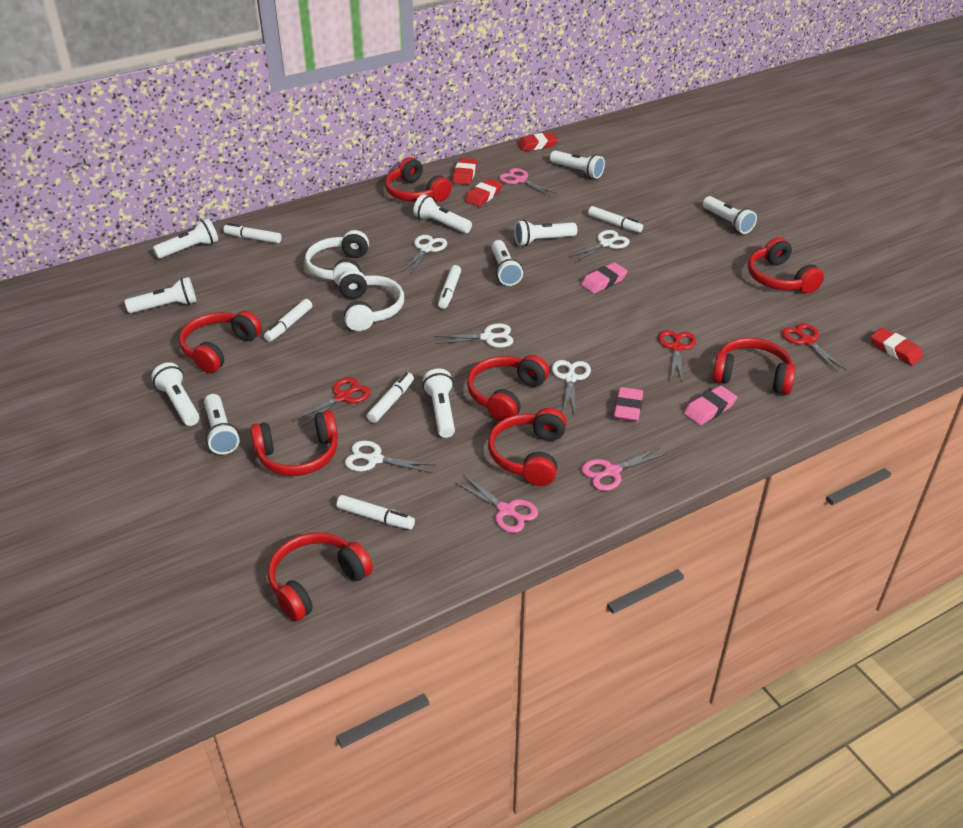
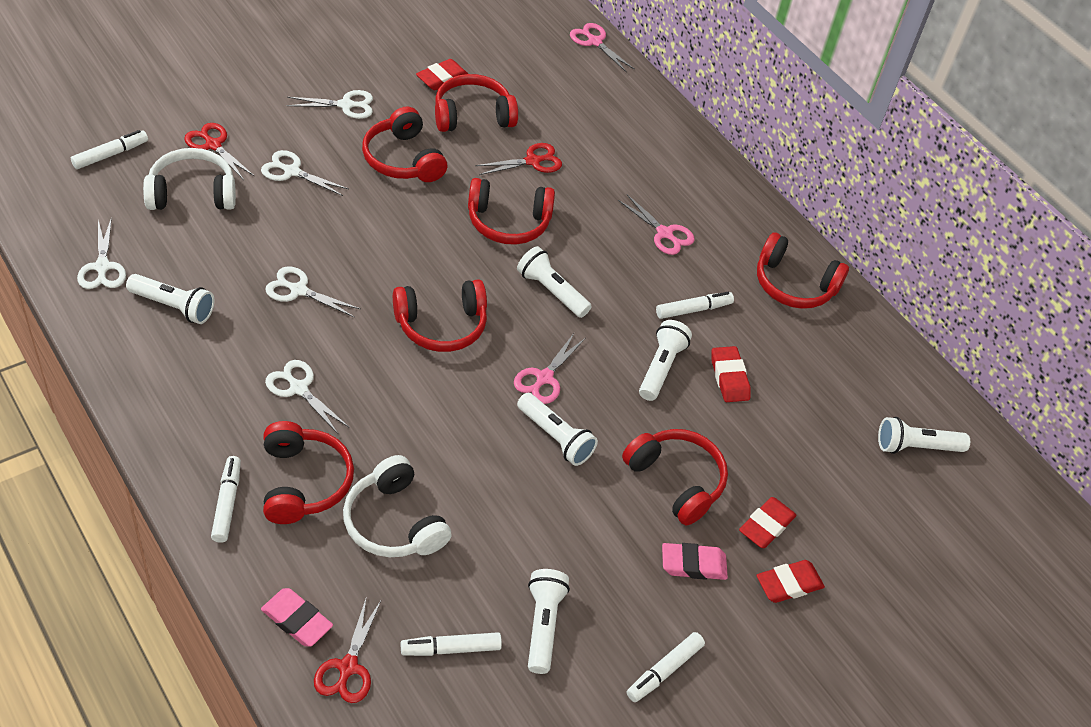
pink eraser: 3 -> 2
red headphones: 8 -> 7
white flashlight: 10 -> 6
white marker: 6 -> 5

